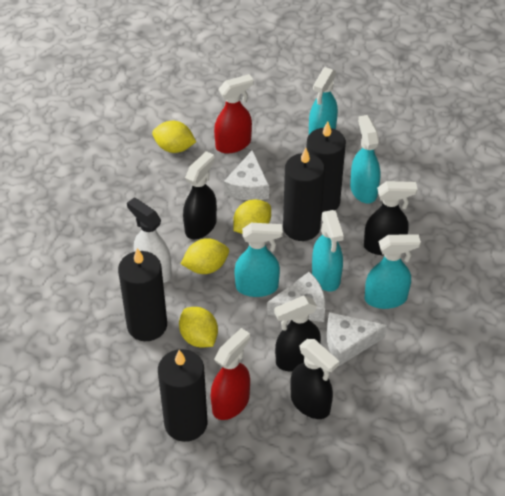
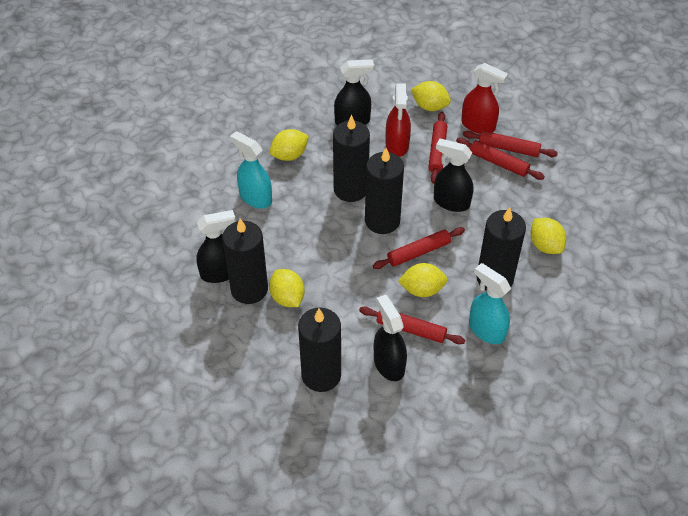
black candle: 4 -> 5
red rolling pin: 0 -> 5
turquoise spray bottle: 5 -> 2
white cheese: 3 -> 0
white spray bottle: 1 -> 0
yellow lemon: 4 -> 5

